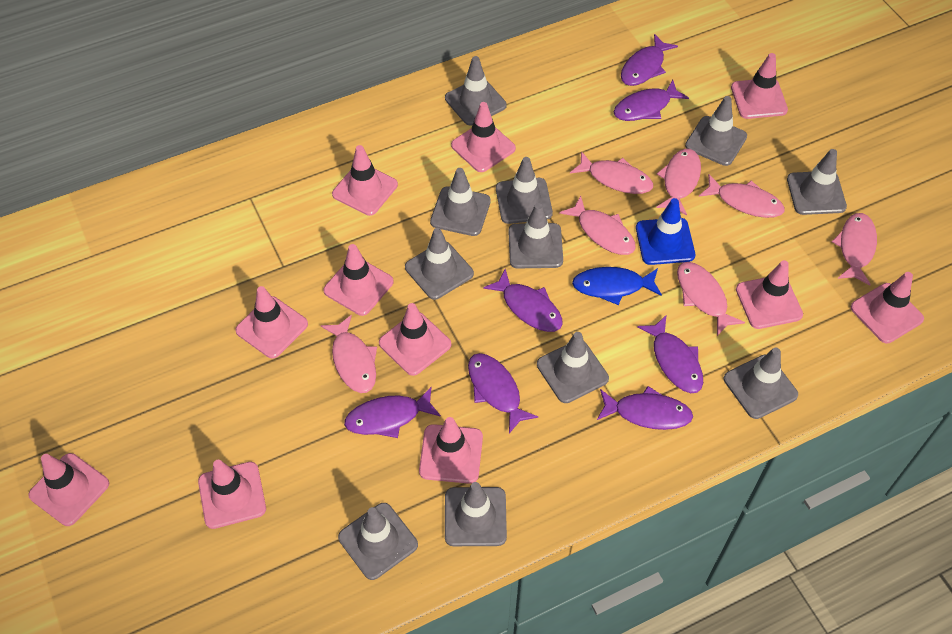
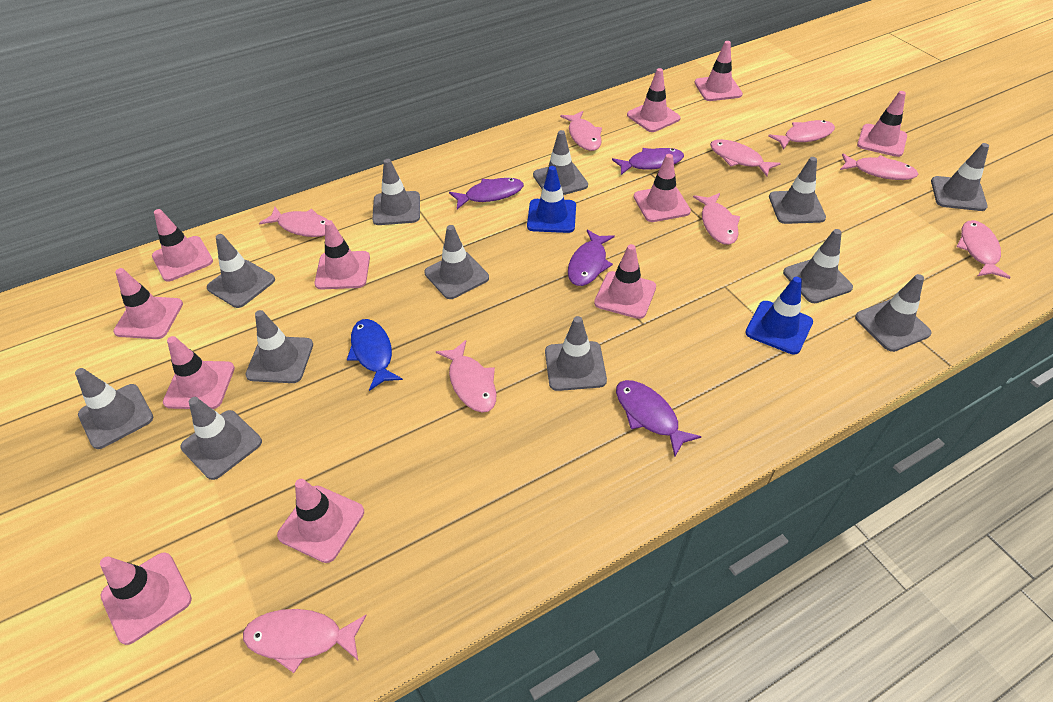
blue traffic cone: 1 -> 2
grey traffic cone: 11 -> 12
pink fish: 7 -> 9
purple fish: 7 -> 4

